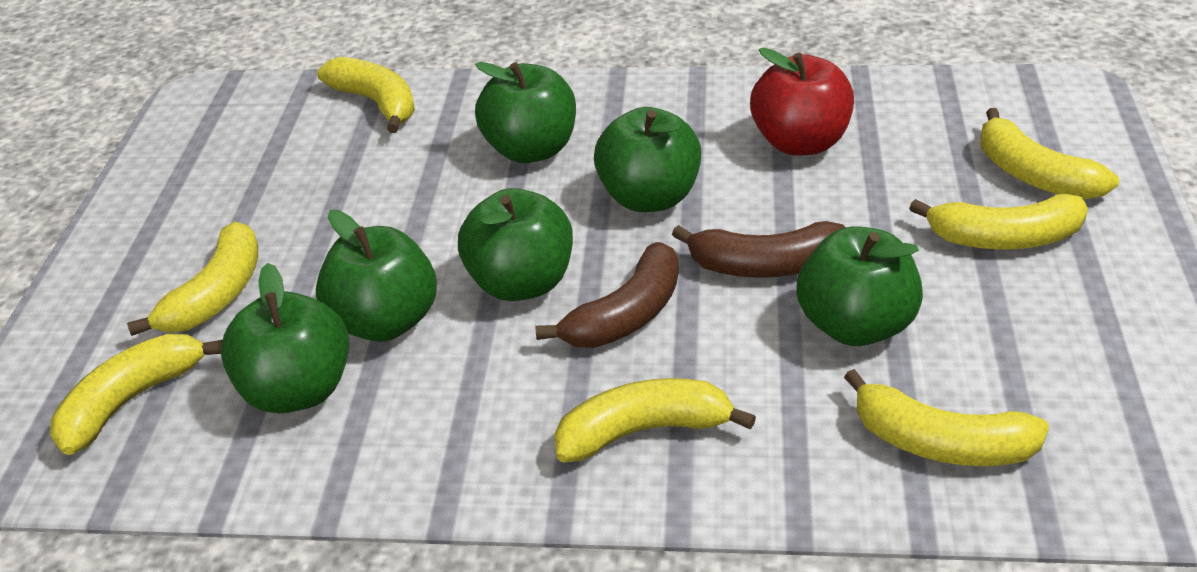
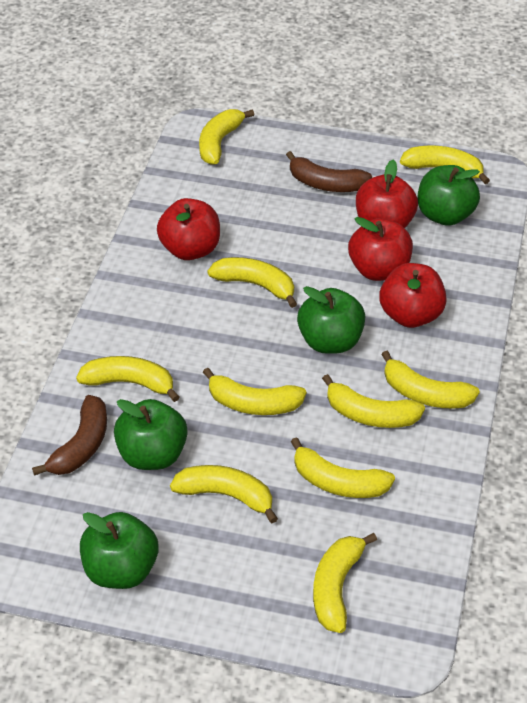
green apple: 6 -> 4
red apple: 1 -> 4
yellow banana: 7 -> 10

